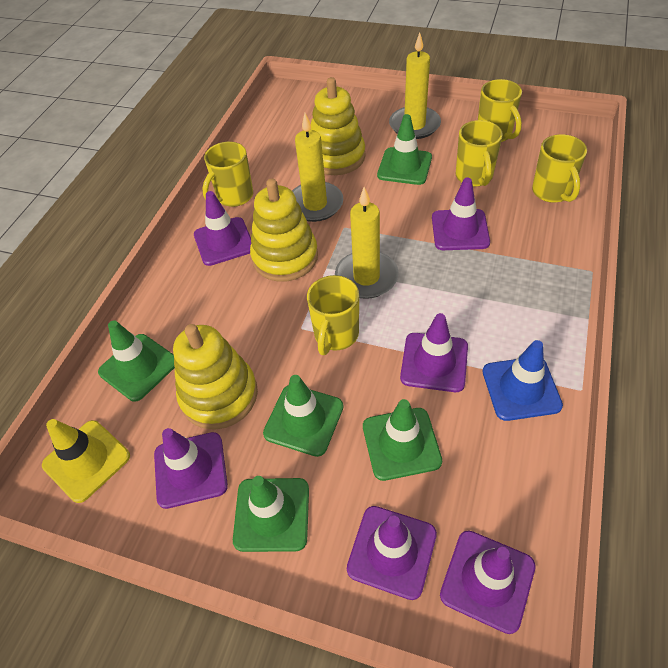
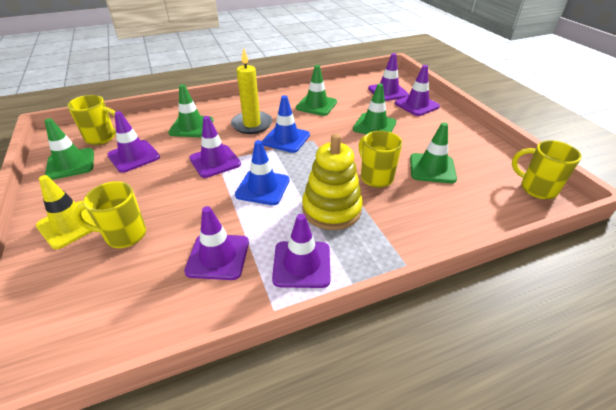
blue traffic cone: 1 -> 2
yellow candle: 3 -> 1
yellow mug: 5 -> 4
yellow stacking toy: 3 -> 1

